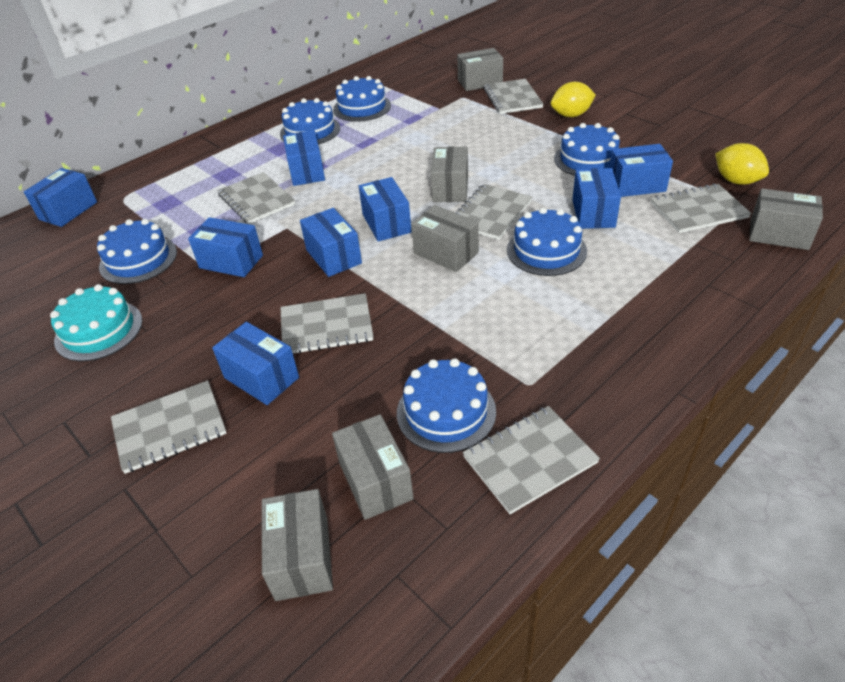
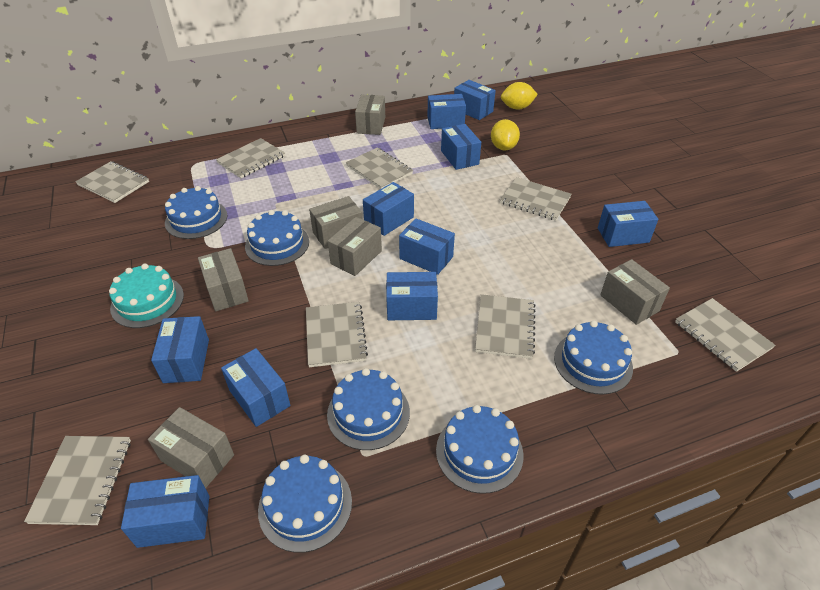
blue box: 8 -> 10
grey notebook: 7 -> 8

